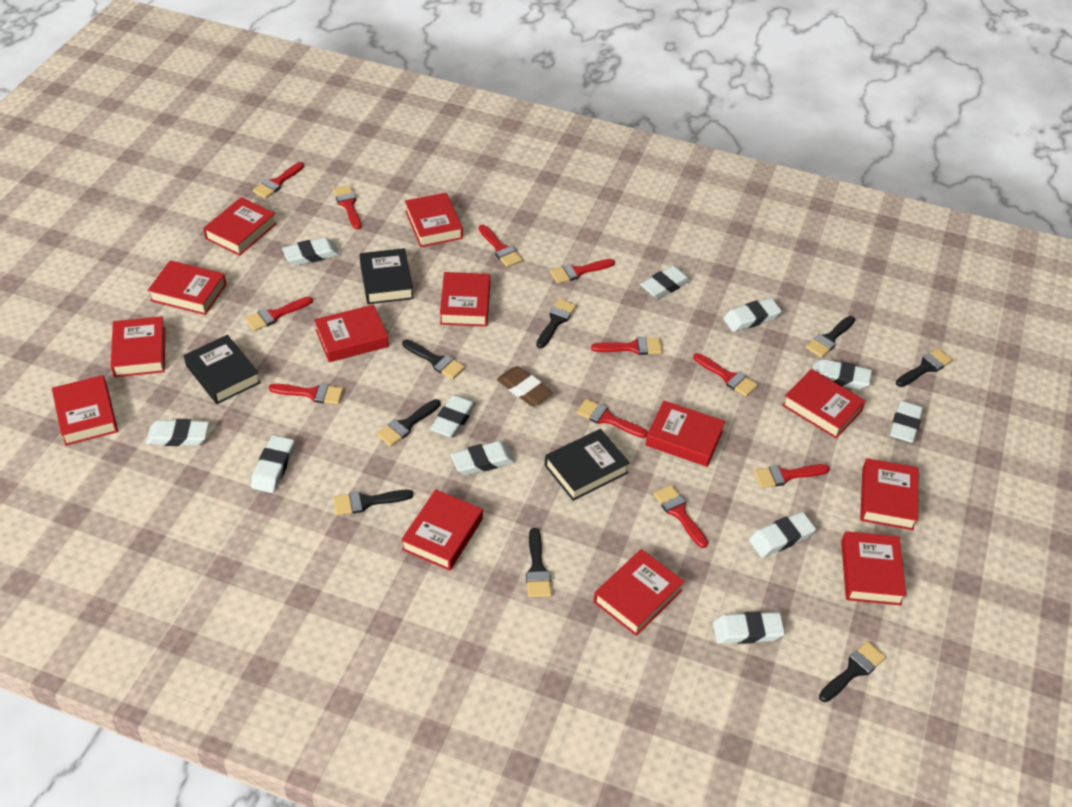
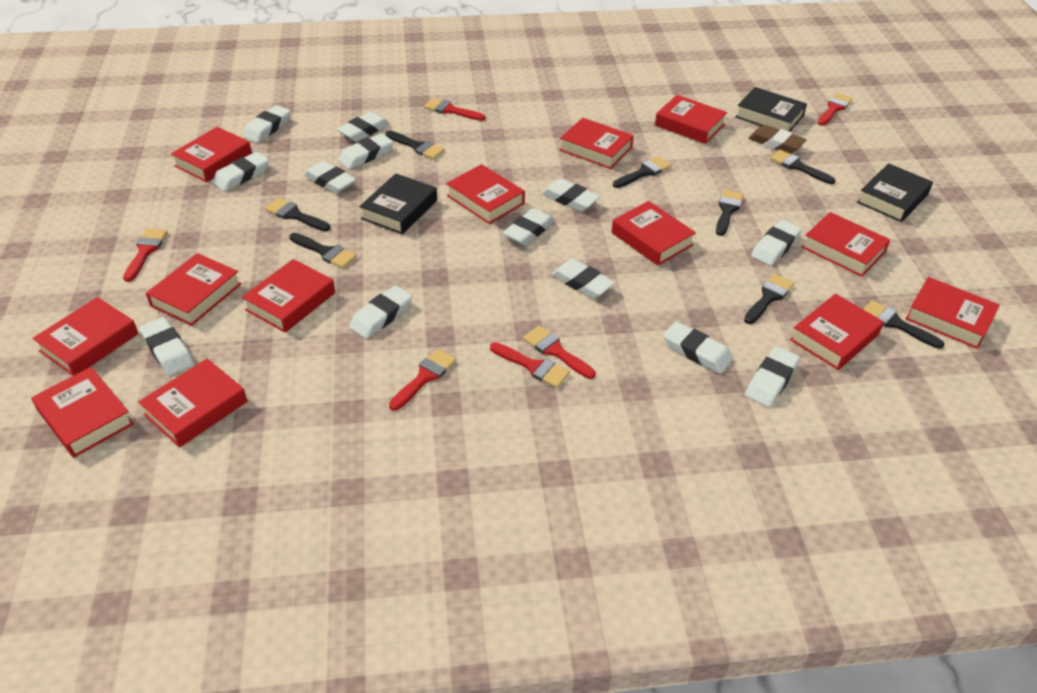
red brush: 11 -> 6
white eraser: 11 -> 13

